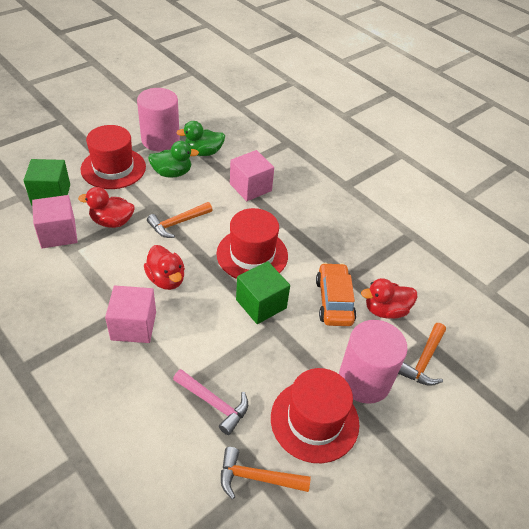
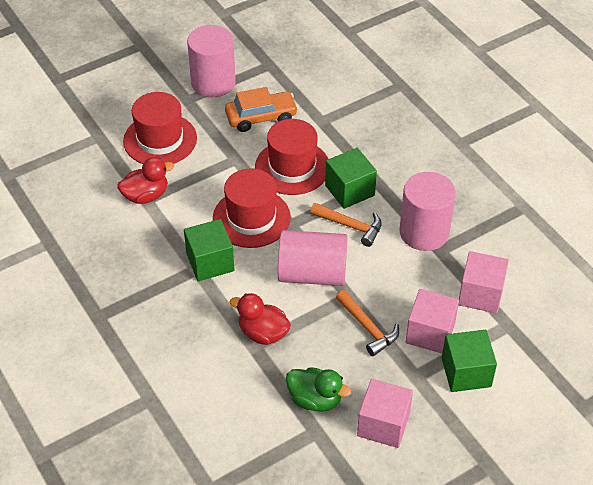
green cube: 2 -> 3
green duck: 2 -> 1
orange hammer: 3 -> 2
pink cylinder: 2 -> 3
pink hammer: 1 -> 0
red duck: 3 -> 2

